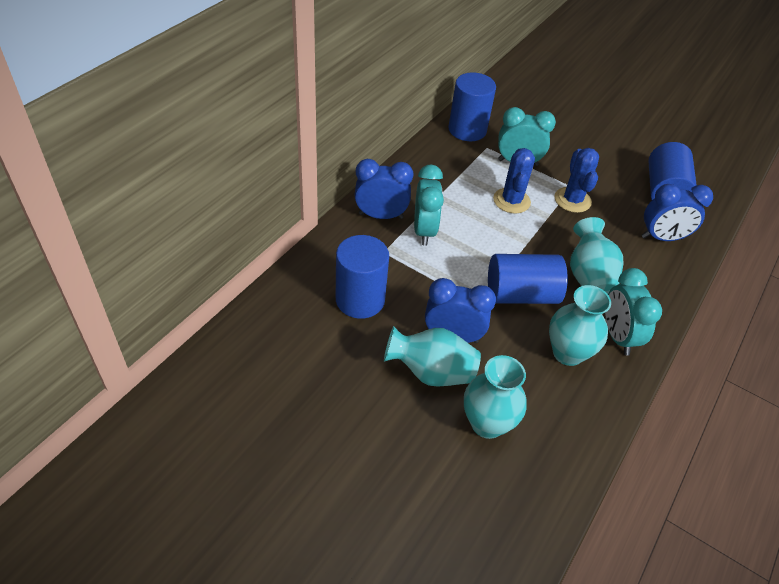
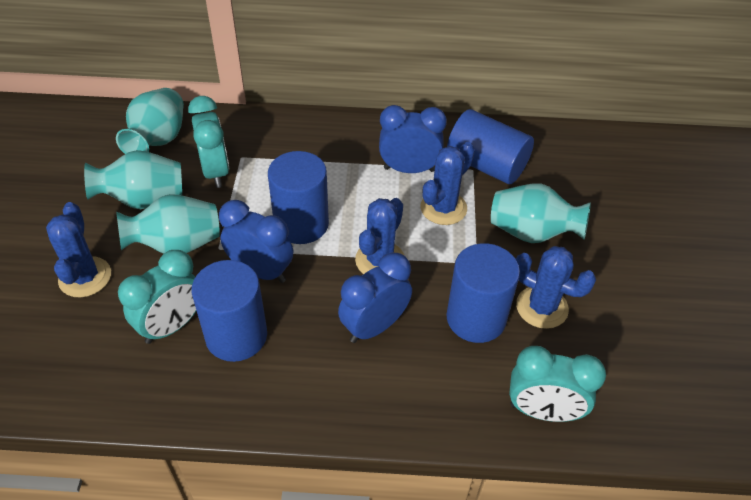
blue cactus: 2 -> 4

